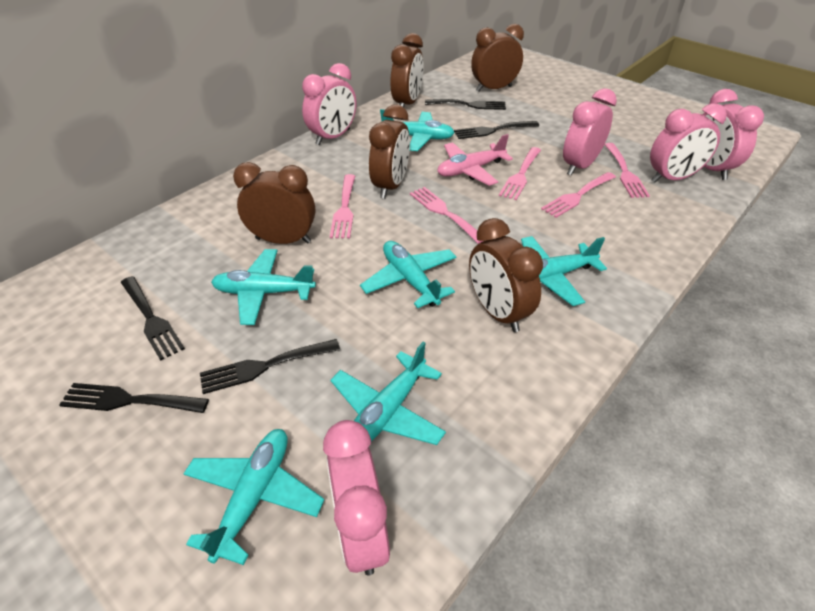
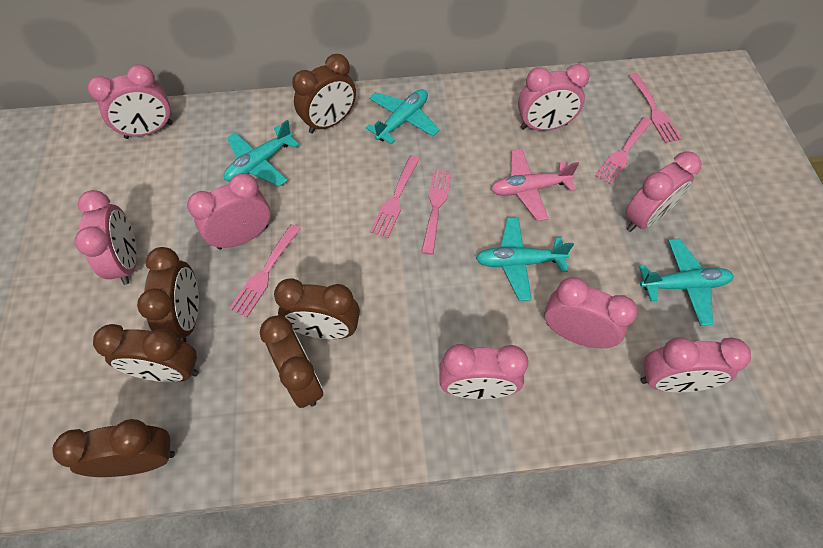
black fork: 5 -> 0
brown clock: 5 -> 6
pink clock: 5 -> 8
turquoise plane: 6 -> 4

